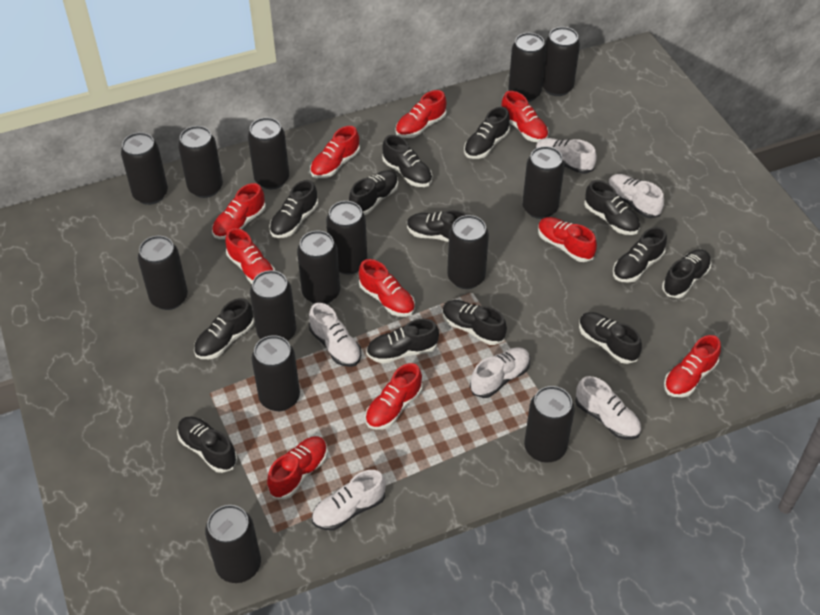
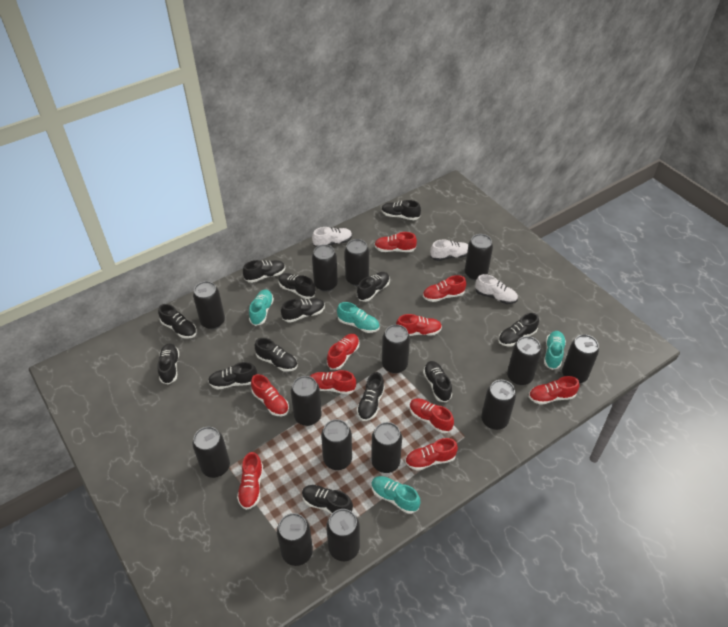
turquoise shoe: 0 -> 4
white shoe: 6 -> 3

